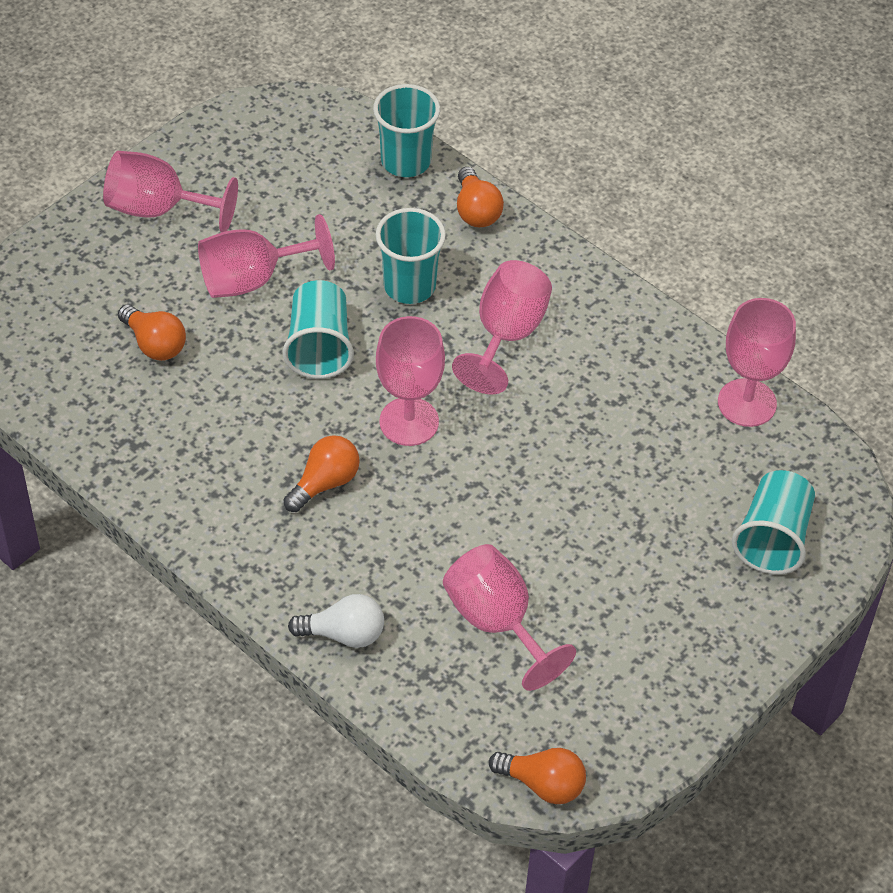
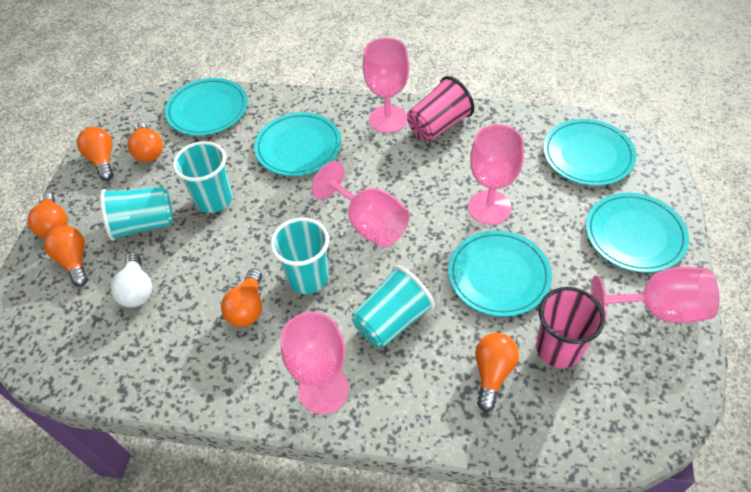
orange light bulb: 4 -> 6
pink cup: 0 -> 2
pink goblet: 6 -> 5
turquoise plate: 0 -> 5

